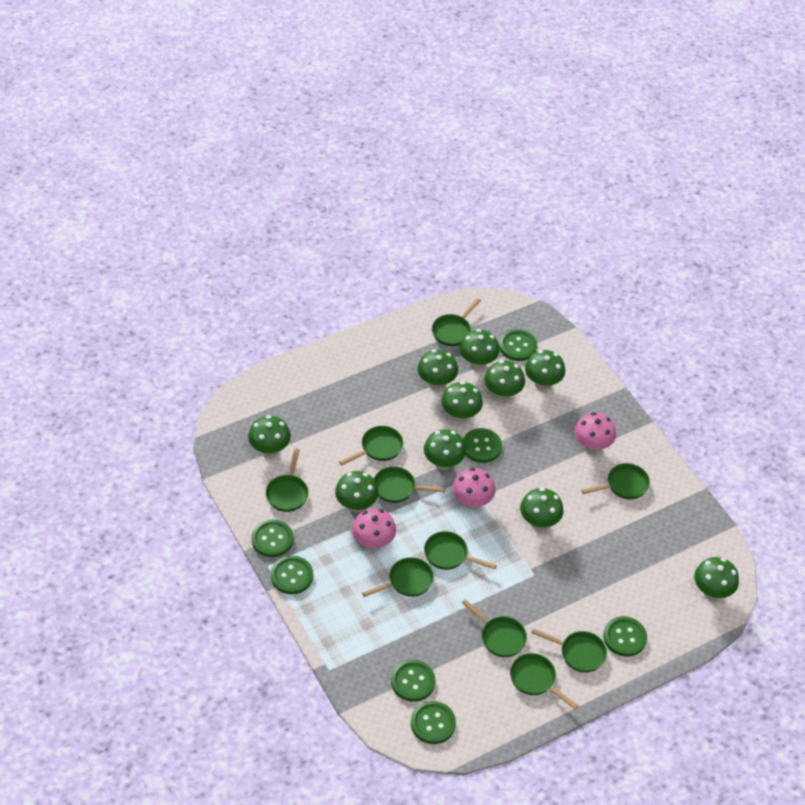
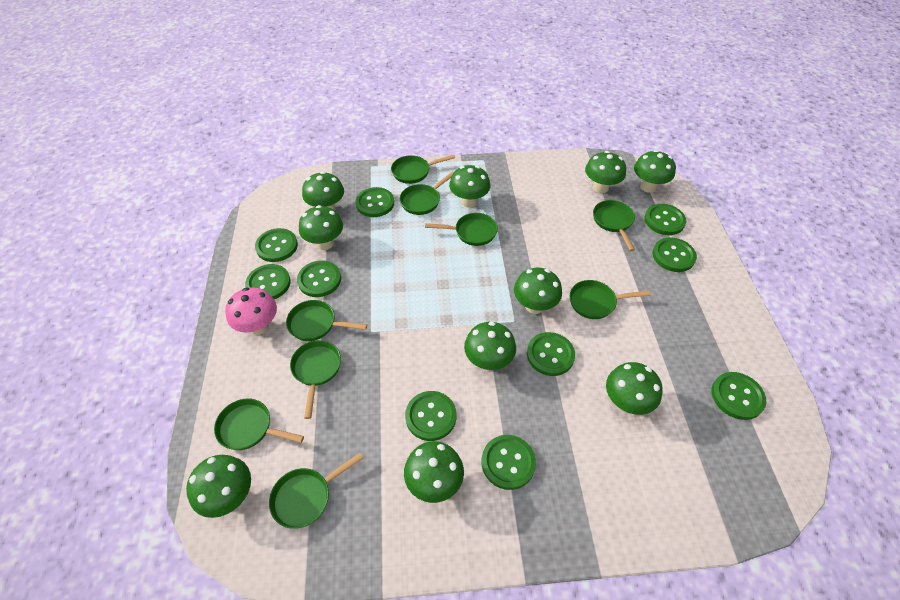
green button: 7 -> 10
green pan: 10 -> 9
pink mushroom: 3 -> 1

